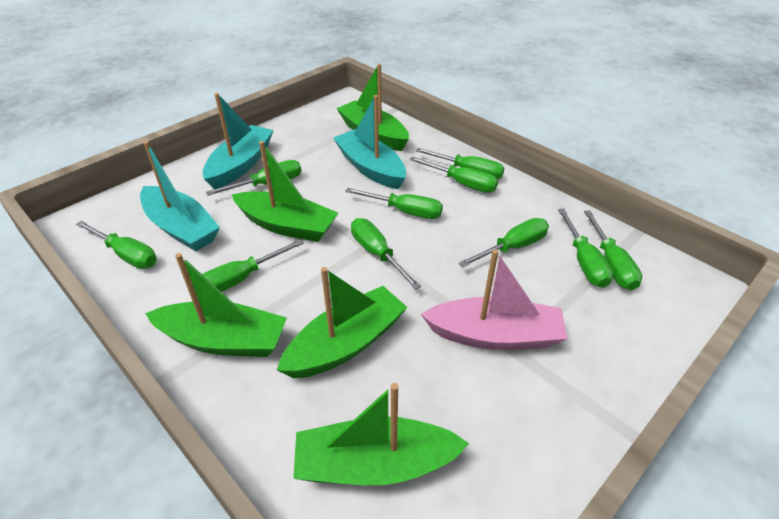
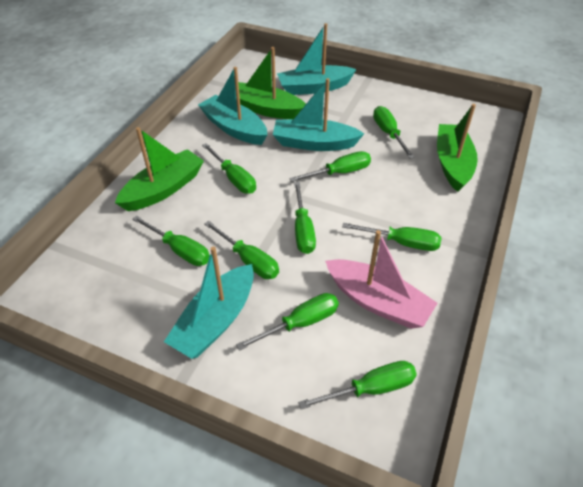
green boat: 5 -> 3
green screwdriver: 10 -> 9
turquoise boat: 3 -> 4

